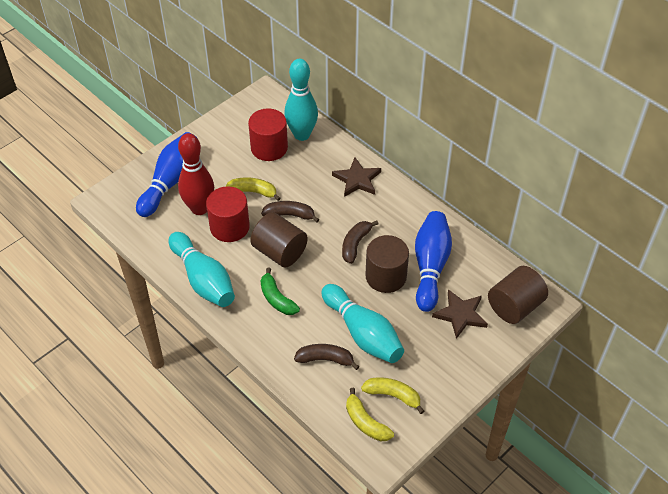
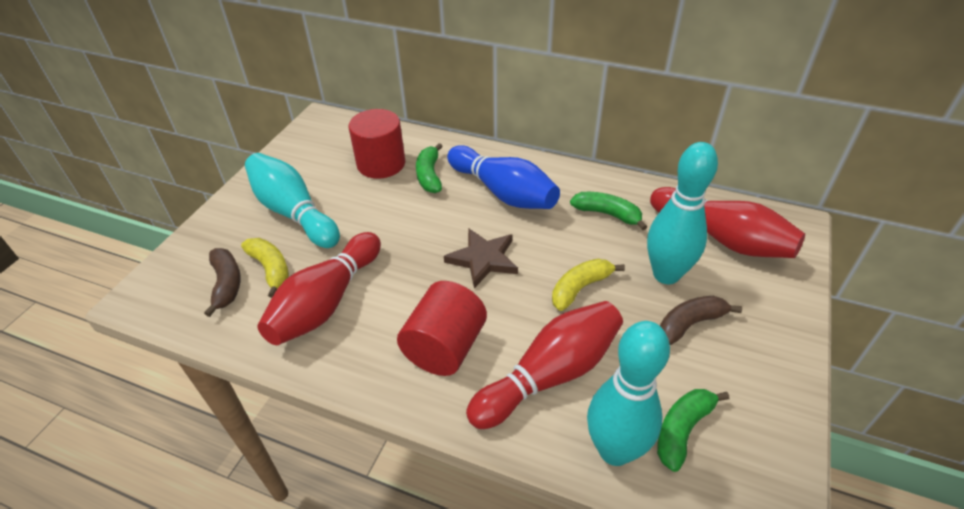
blue bowling pin: 2 -> 1
brown banana: 3 -> 2
brown cylinder: 3 -> 0
brown star: 2 -> 1
green banana: 1 -> 3
red bowling pin: 1 -> 3
yellow banana: 3 -> 2

